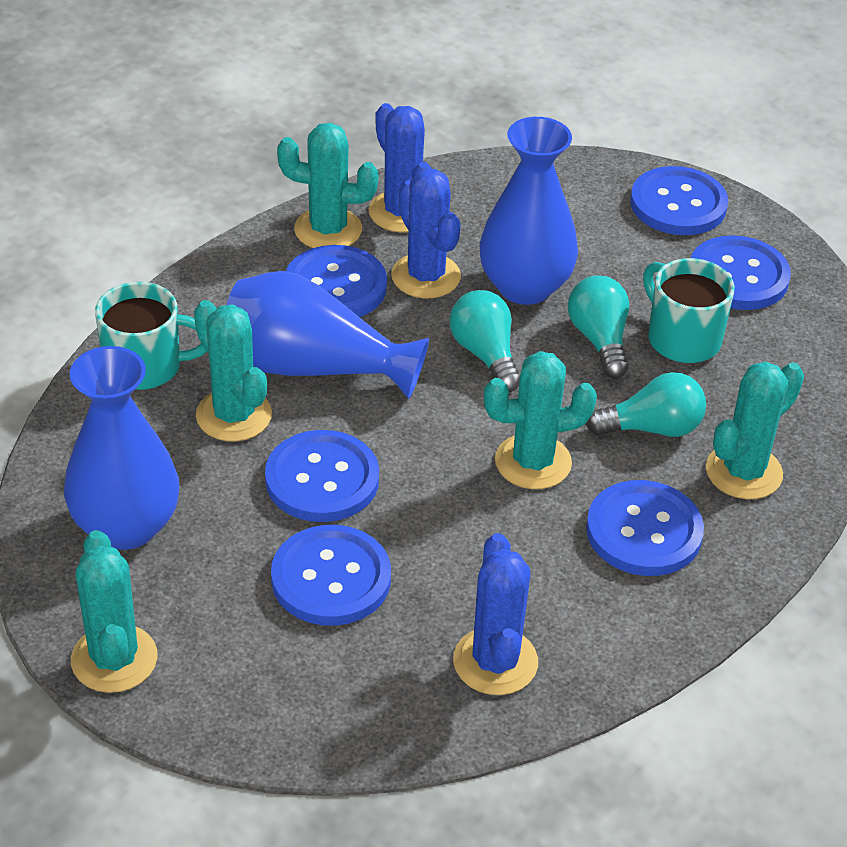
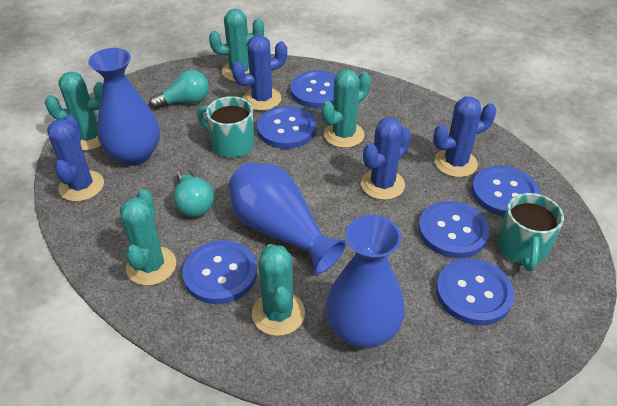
blue cactus: 3 -> 4
turquoise light bulb: 3 -> 2

